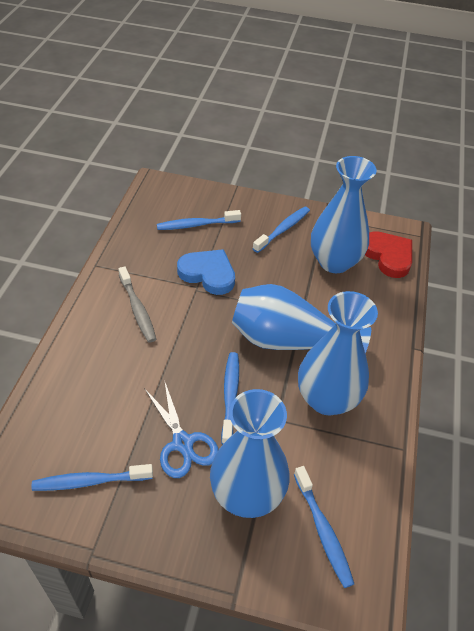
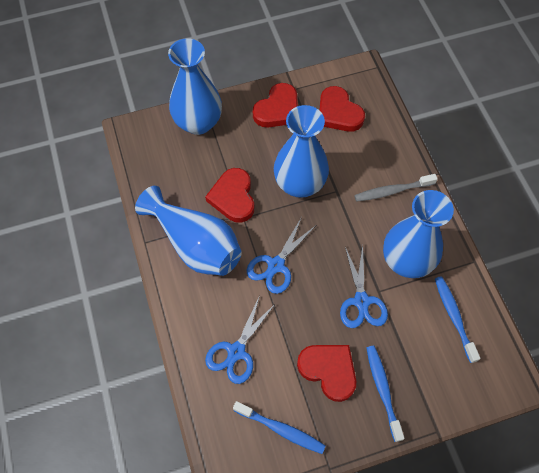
blue heart: 1 -> 0
blue scissors: 1 -> 3
blue toothbrush: 5 -> 3
red heart: 1 -> 4

